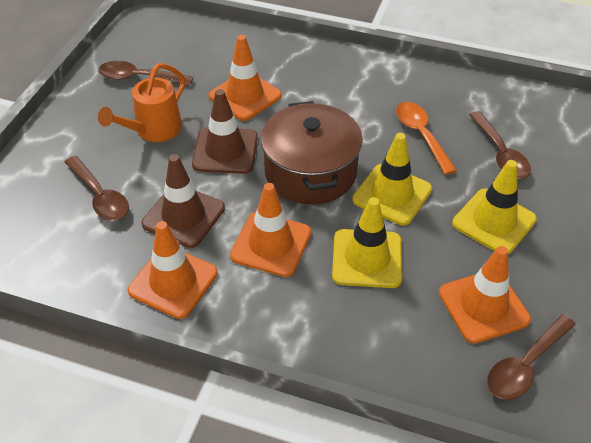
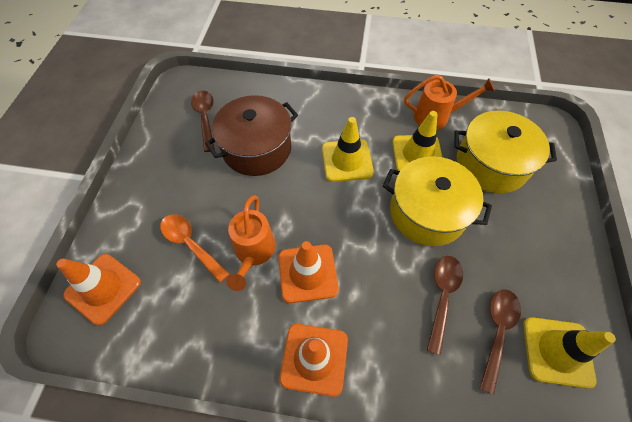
brown spoon: 4 -> 3
brown traffic cone: 2 -> 0
orange traffic cone: 4 -> 3
orange watering can: 1 -> 2
yellow pot: 0 -> 2

